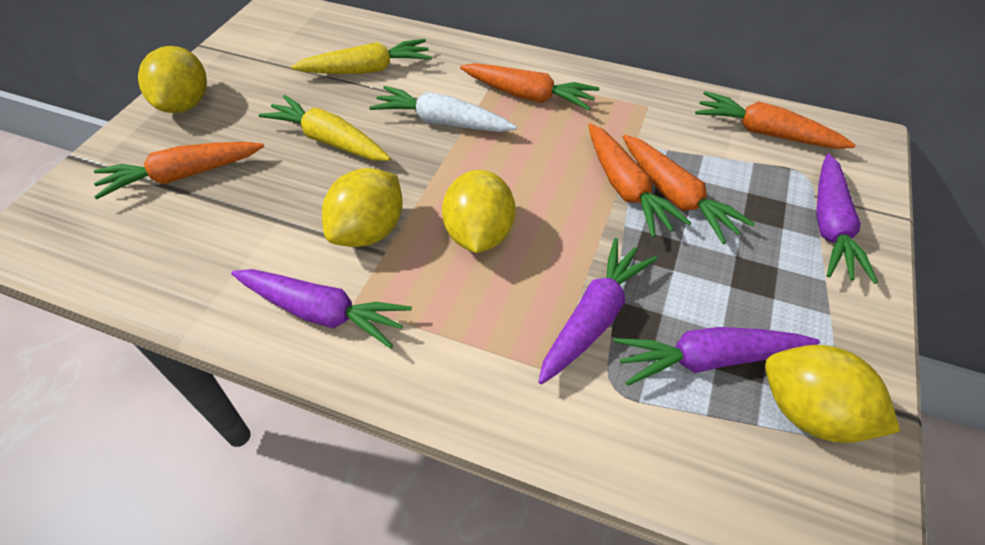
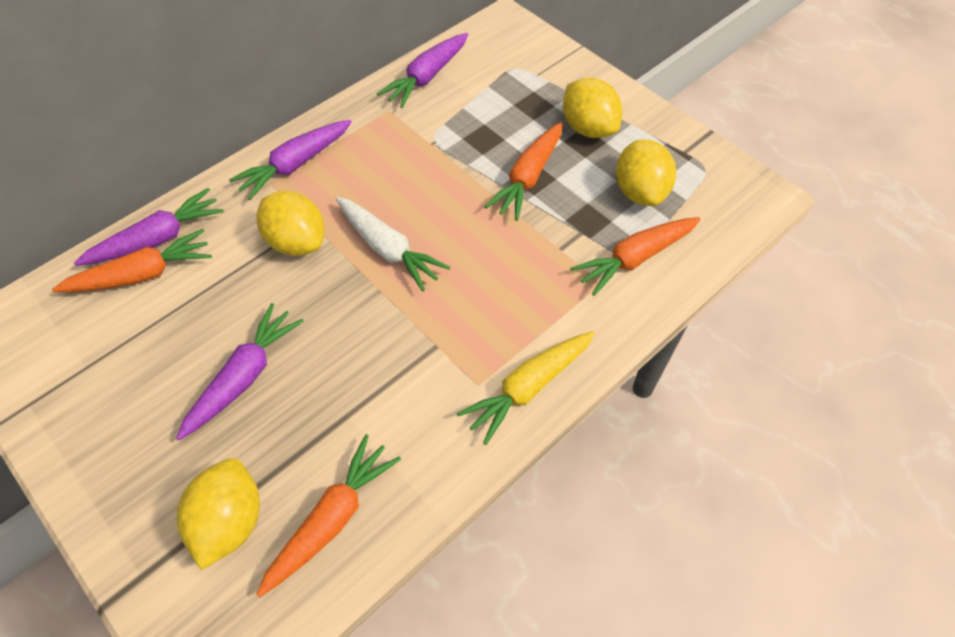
orange carrot: 5 -> 4
yellow carrot: 2 -> 1

